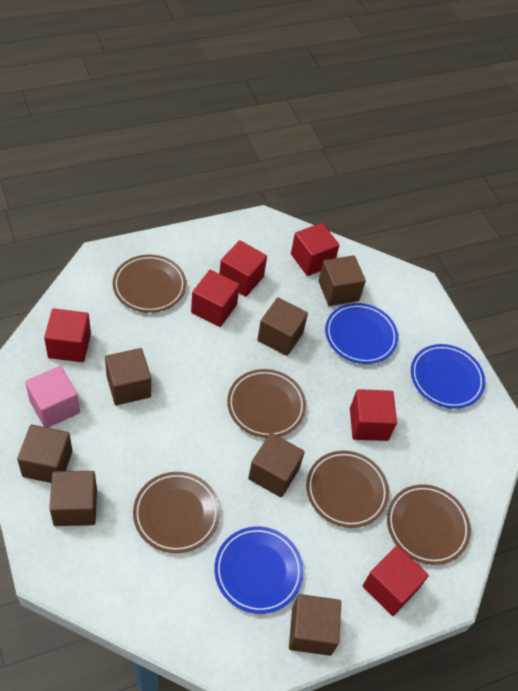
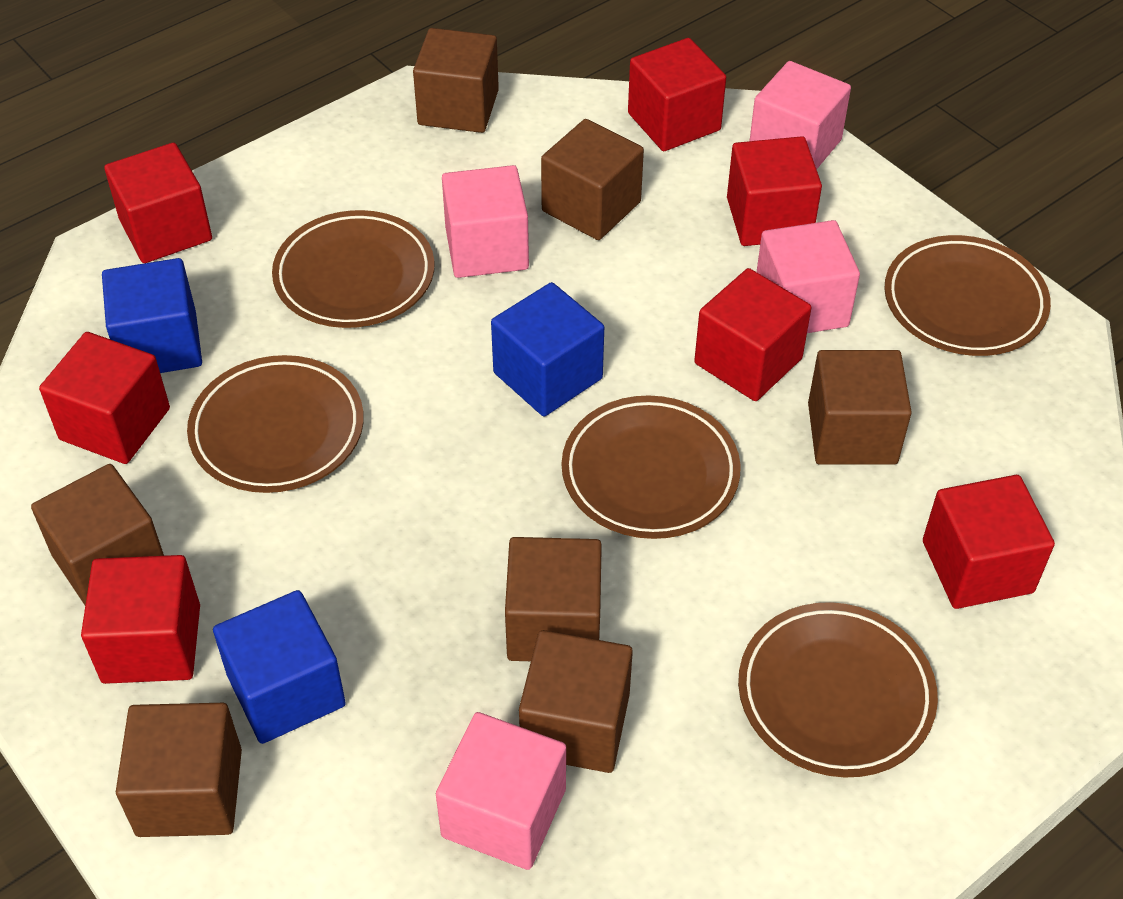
blue cube: 0 -> 3
blue plate: 3 -> 0
pink cube: 1 -> 4
red cube: 6 -> 7

